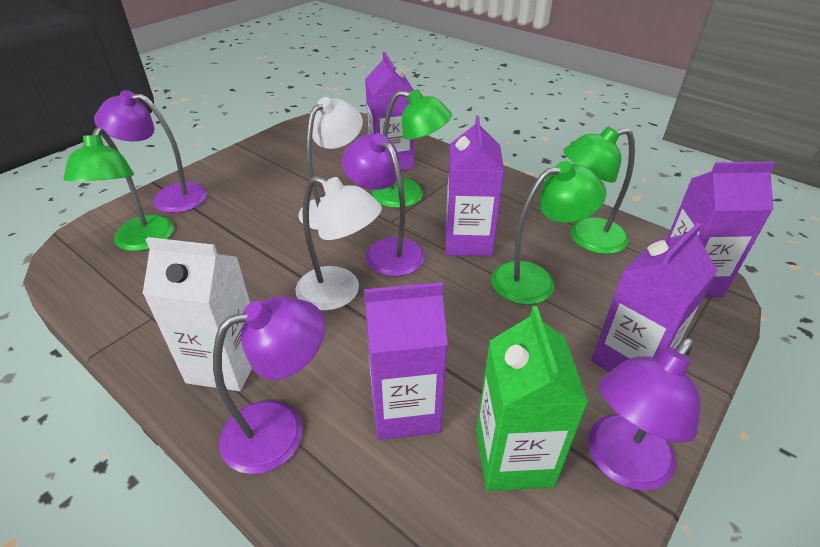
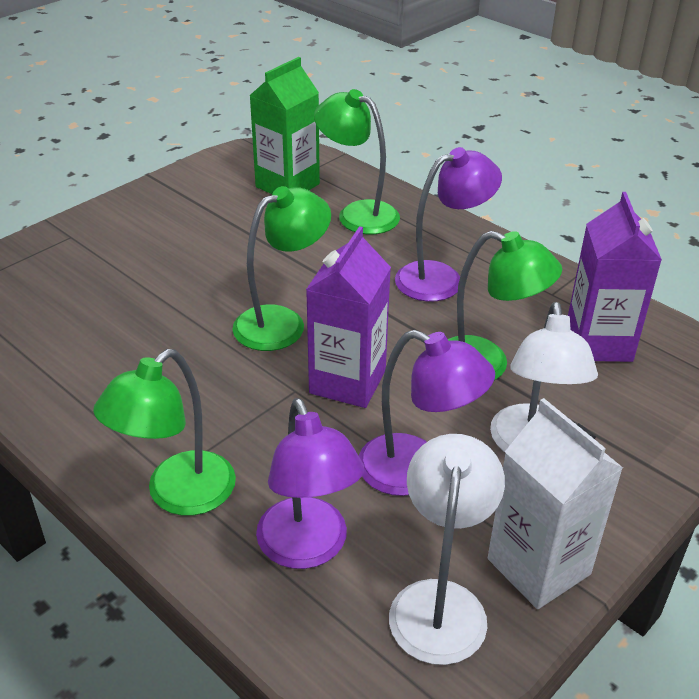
purple carton: 5 -> 2
purple lamp: 4 -> 3

